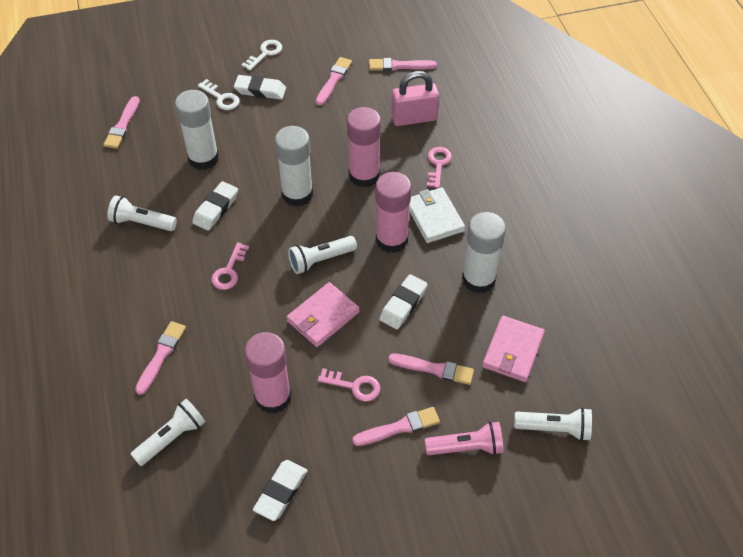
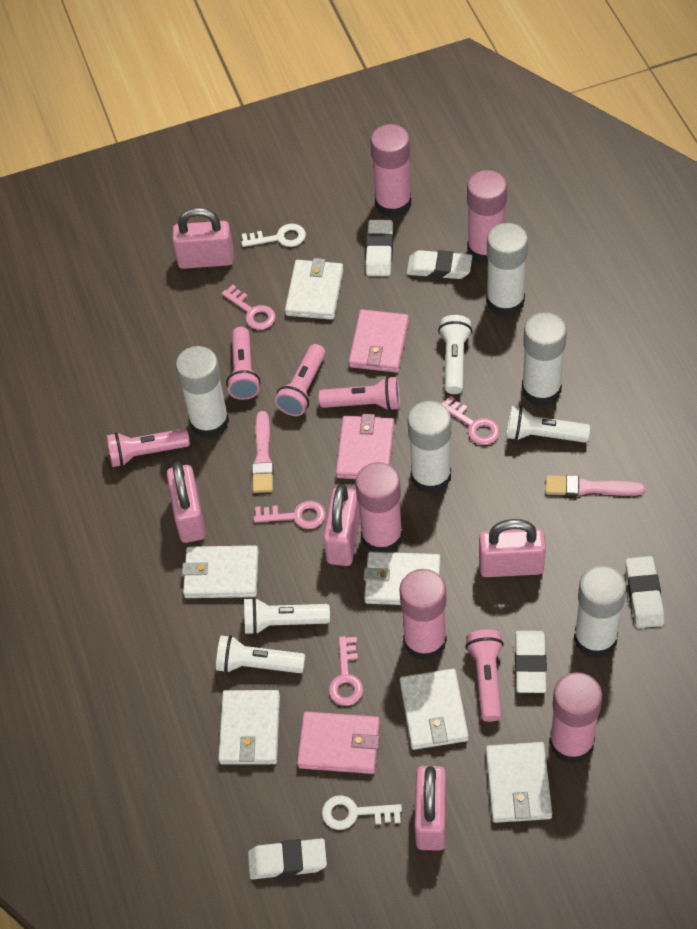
pink brush: 6 -> 2
pink flashlight: 1 -> 5
pink glue stick: 3 -> 5
pink key: 3 -> 4
pink padlock: 1 -> 5
pink wallet: 2 -> 3
white eraser: 4 -> 5
white glue stick: 3 -> 5
white wallet: 1 -> 6

